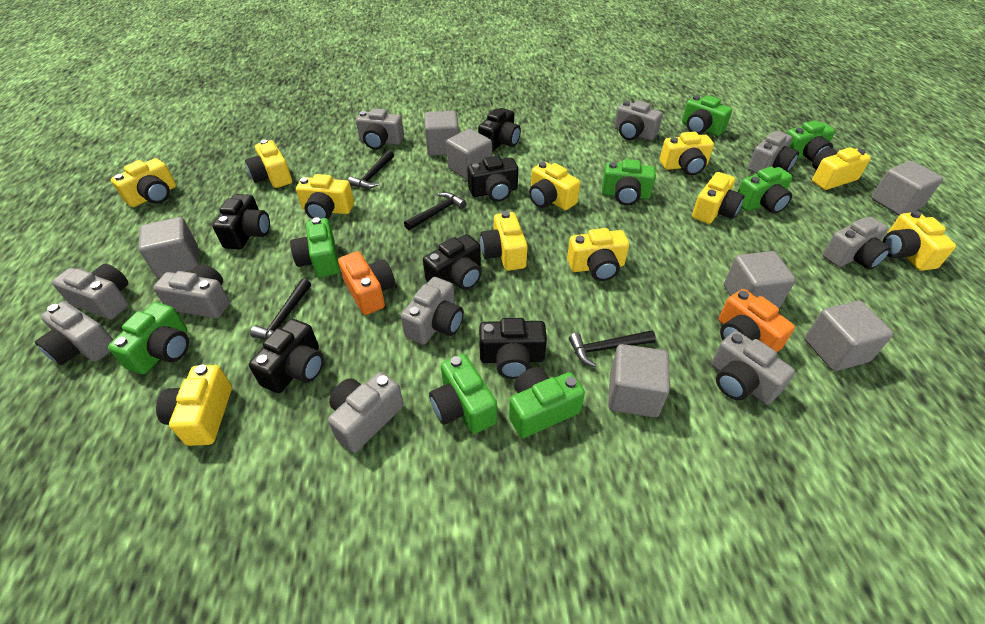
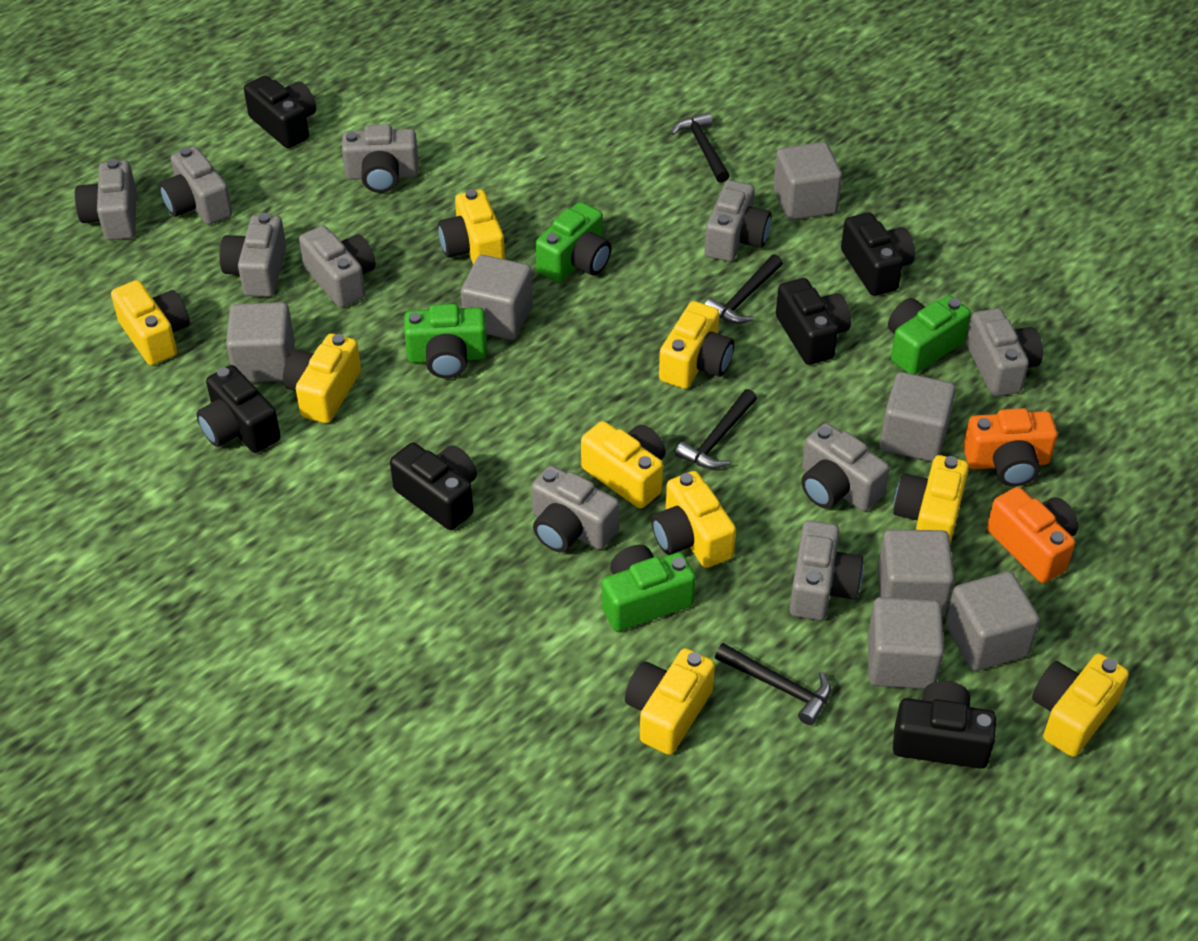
green camera: 8 -> 4
yellow camera: 11 -> 9

